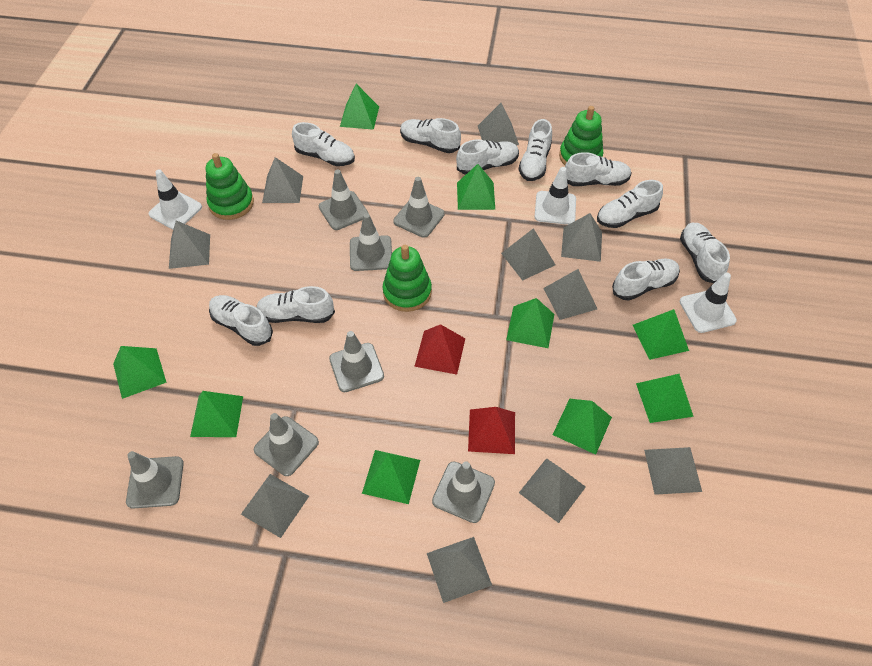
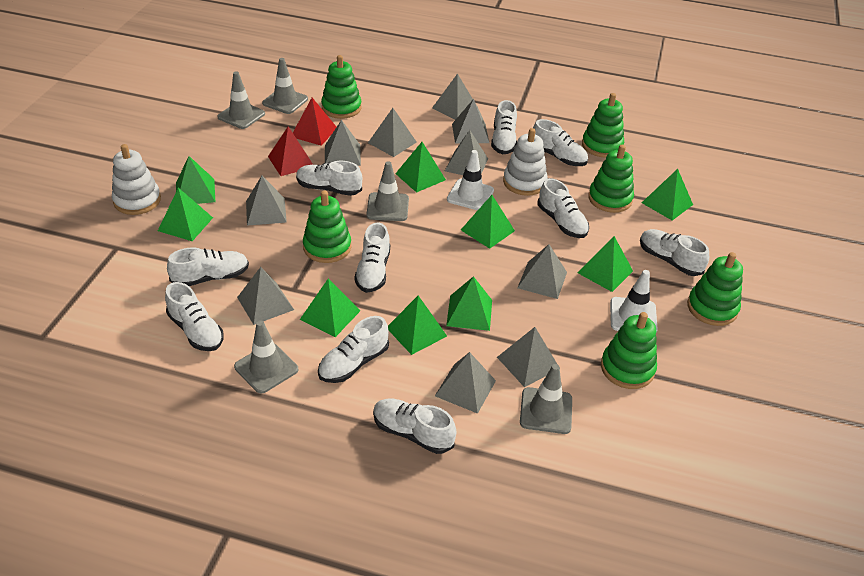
green stacking toy: 3 -> 6
grey traffic cone: 7 -> 5
white stacking toy: 0 -> 2
white traffic cone: 3 -> 2

